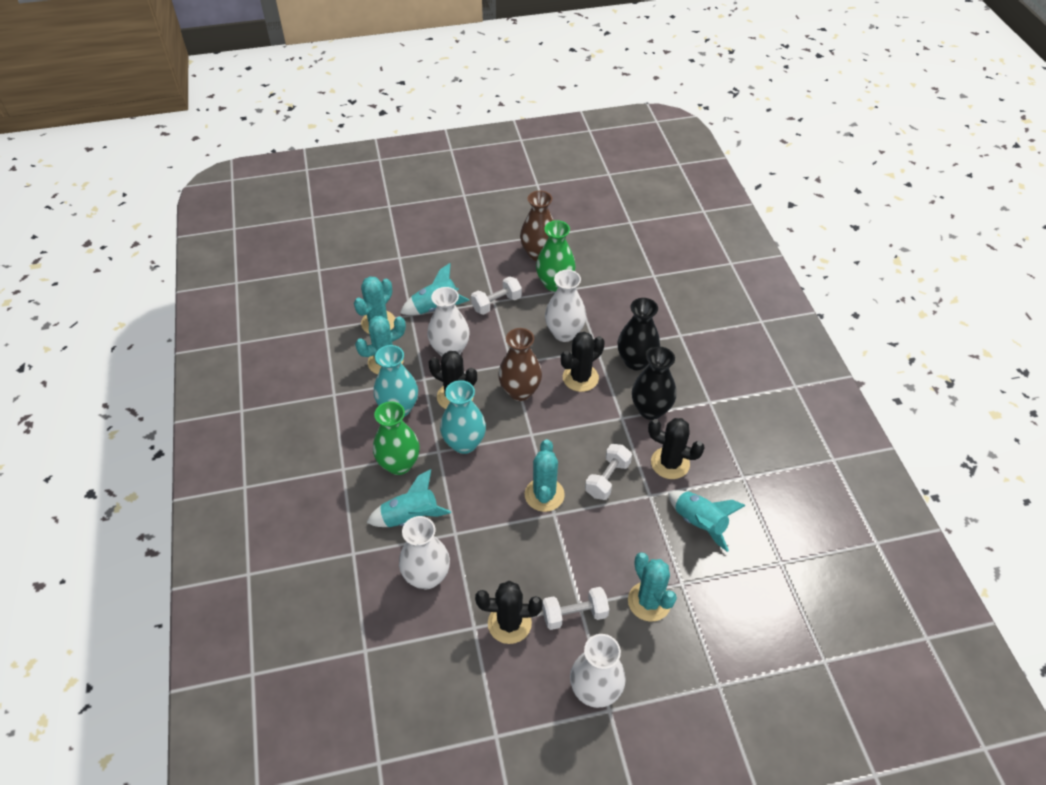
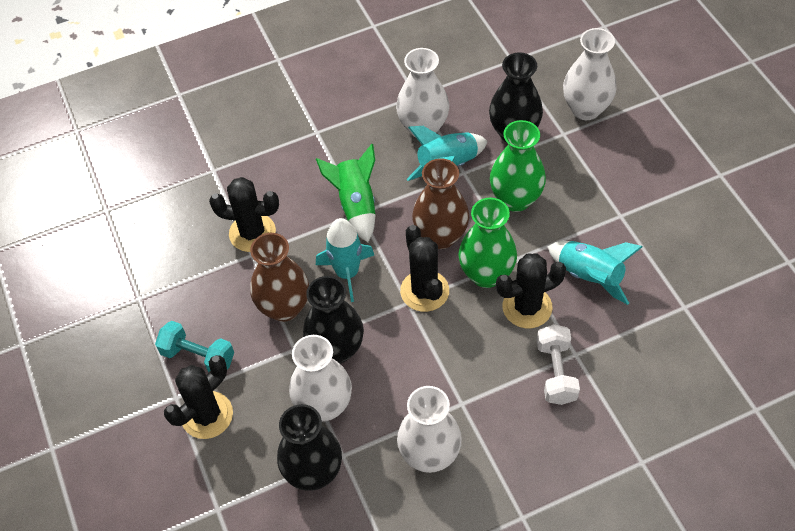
black vase: 2 -> 3
green rocket: 0 -> 1
turquoise cactus: 4 -> 0
turquoise dumbbell: 0 -> 1
turquoise vase: 2 -> 0
white dumbbell: 3 -> 1

